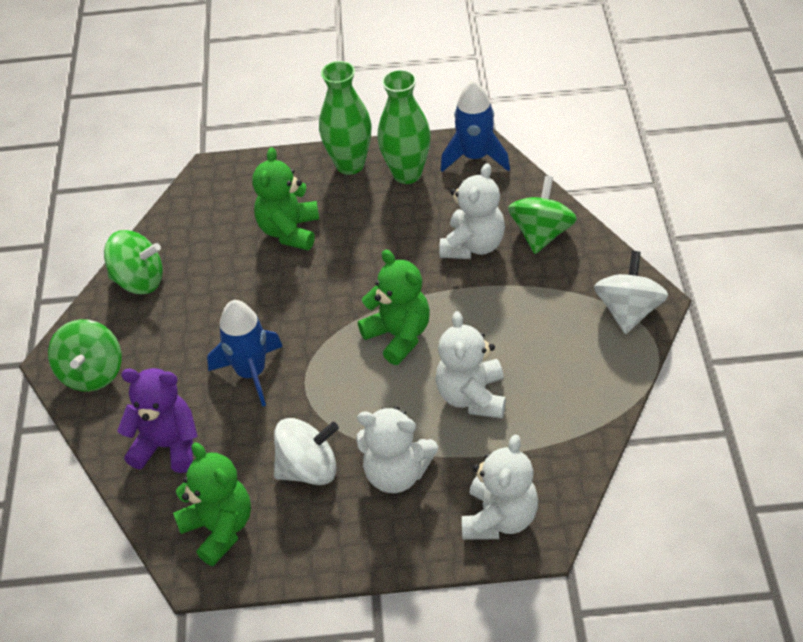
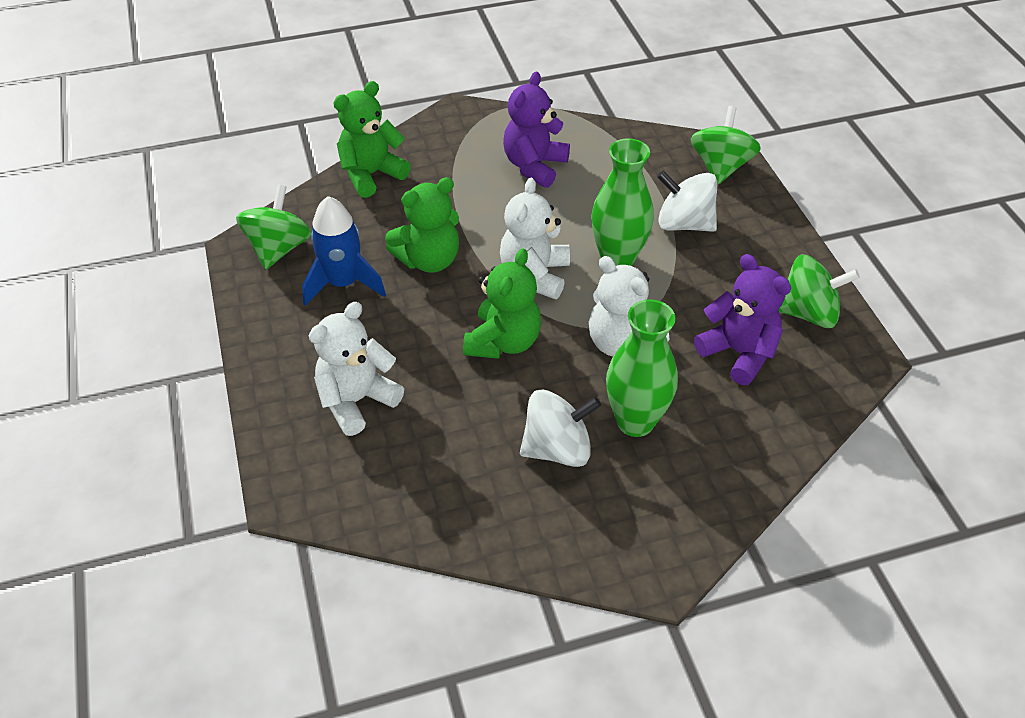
blue rocket: 2 -> 1
purple teddy bear: 1 -> 2
white teddy bear: 4 -> 3

